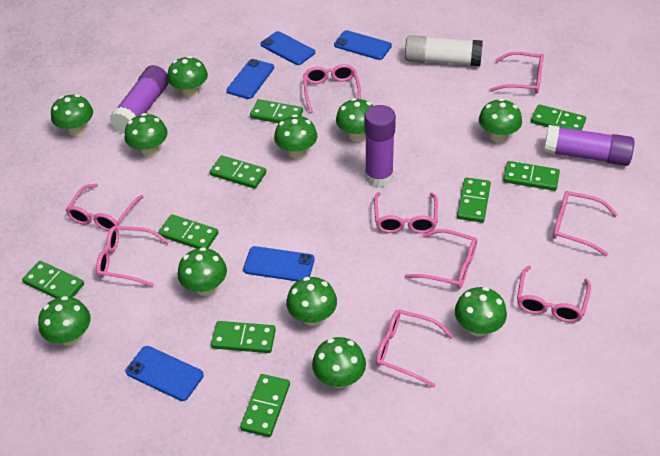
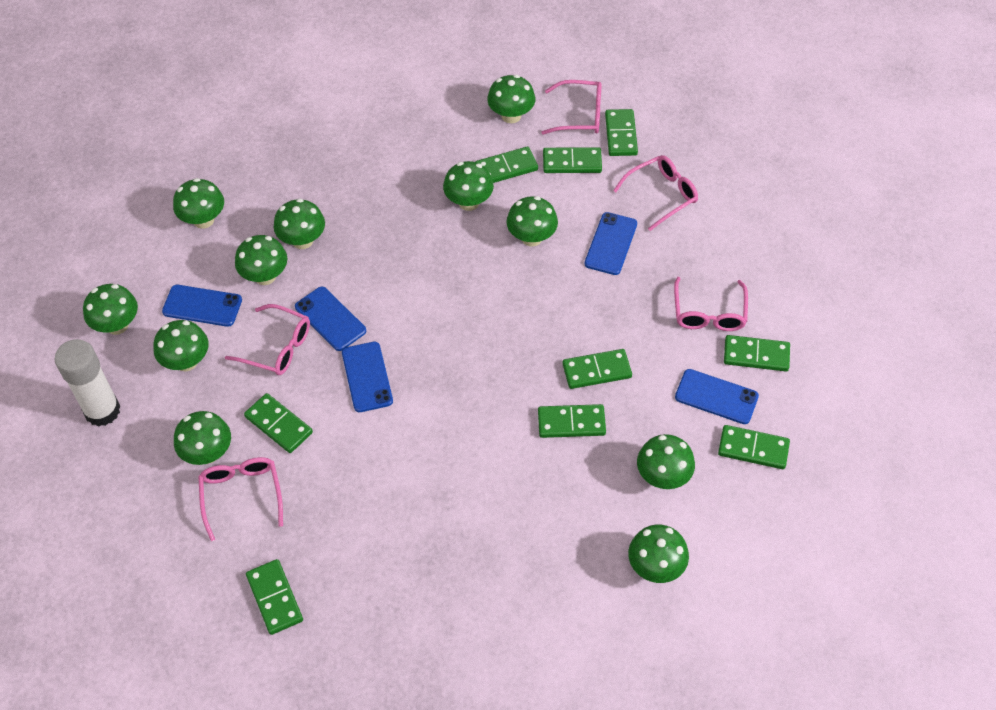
pink glasses: 9 -> 5
purple glue stick: 3 -> 0

